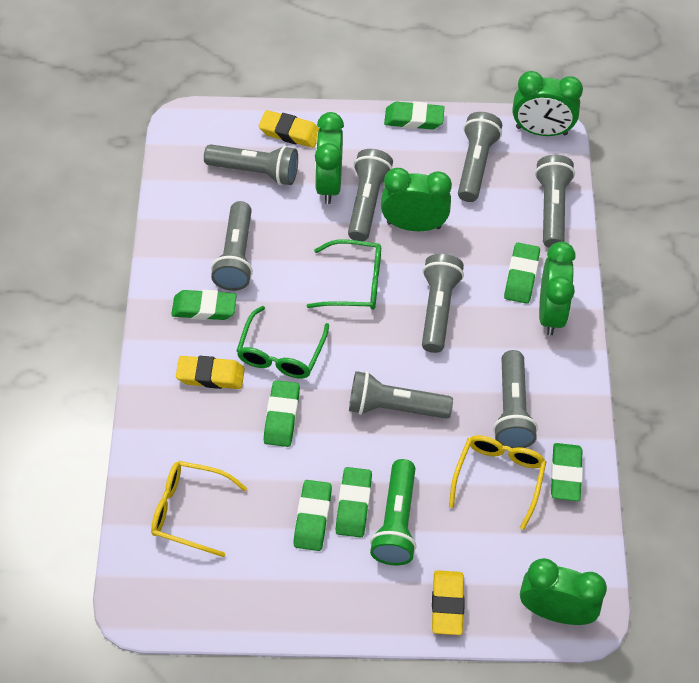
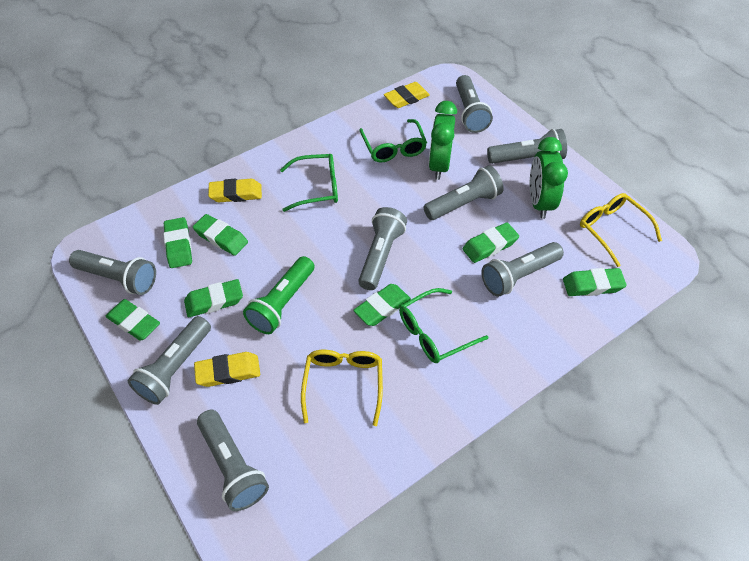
green clock: 5 -> 2
green glasses: 2 -> 3

